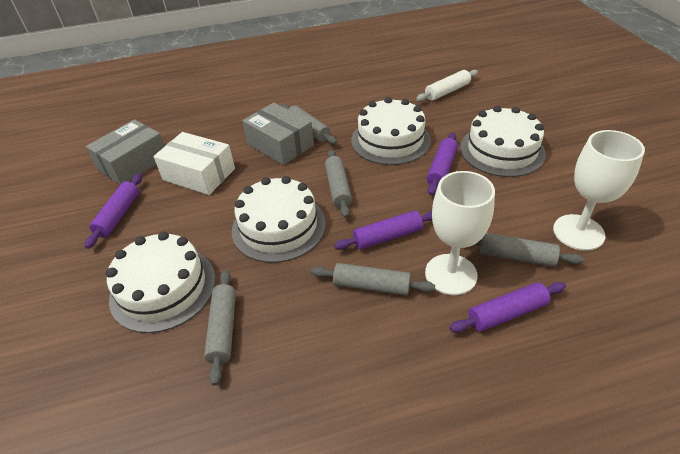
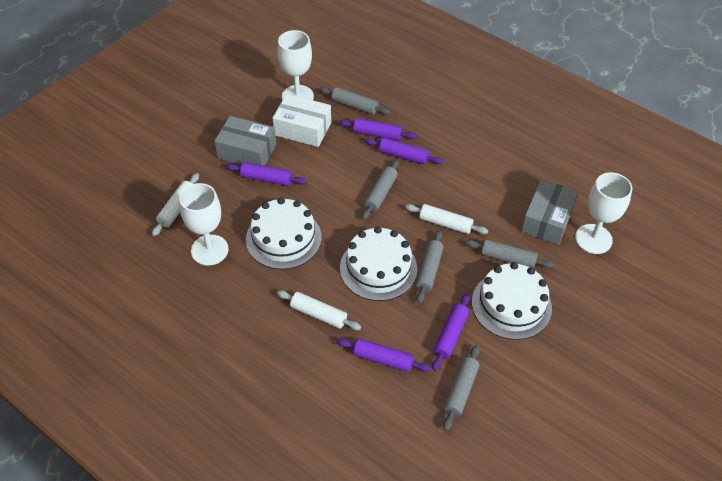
purple rolling pin: 4 -> 5
white cake: 4 -> 3
white goblet: 2 -> 3
white rolling pin: 1 -> 3

